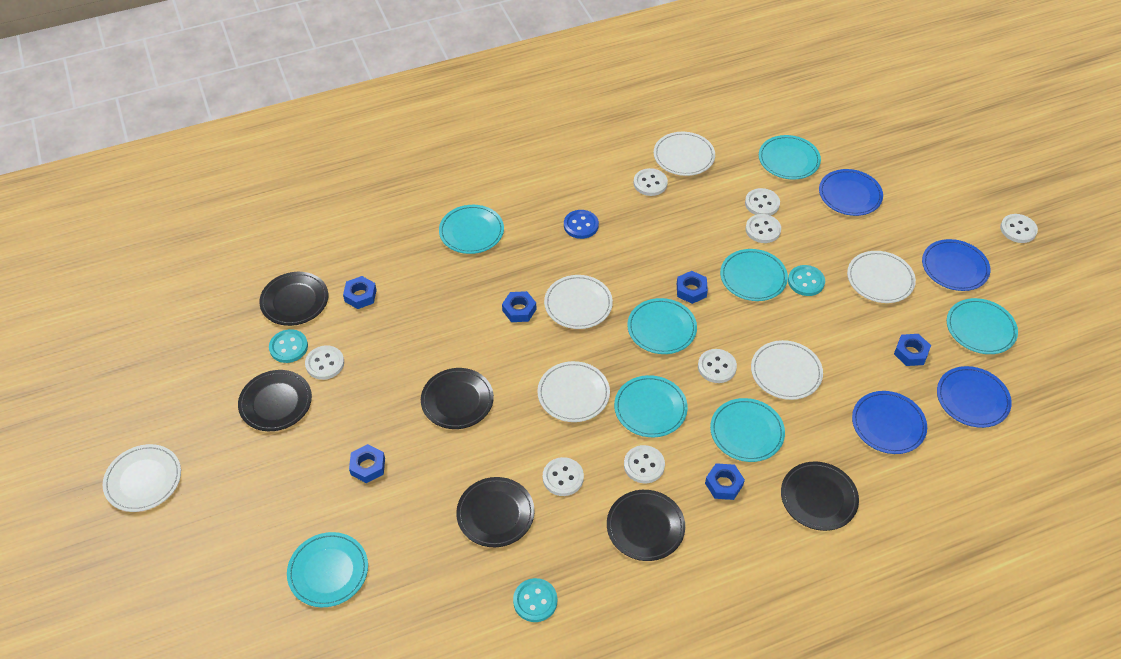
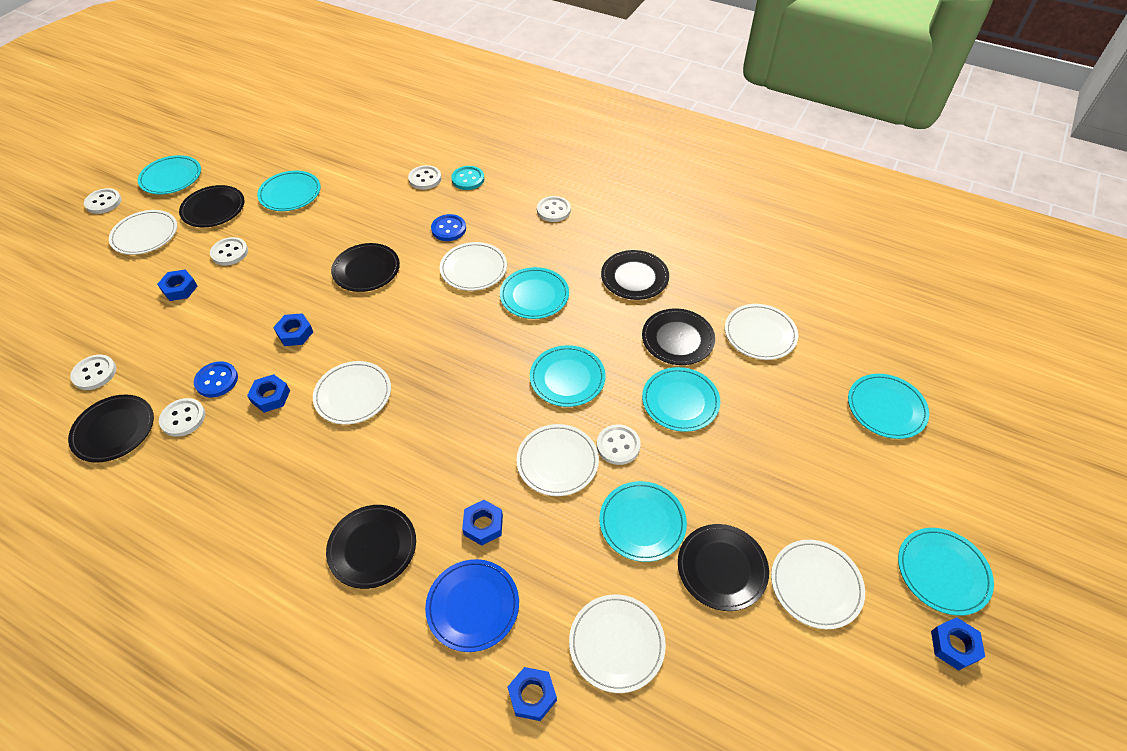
black plate: 6 -> 7
blue button: 1 -> 2
blue plate: 4 -> 1
turquoise button: 3 -> 1
white button: 8 -> 7
white plate: 6 -> 7

